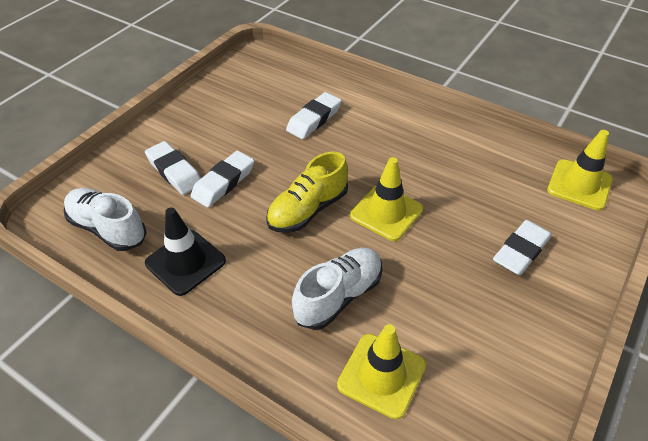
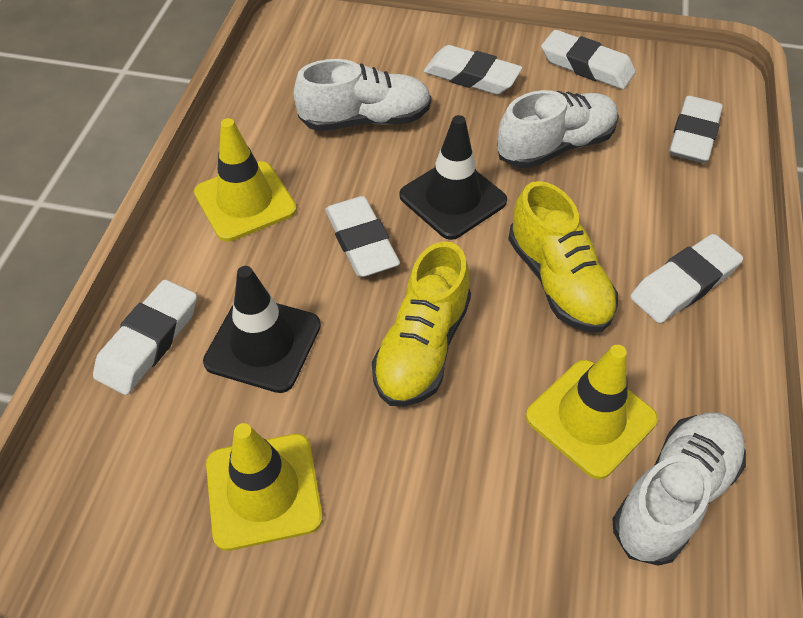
black traffic cone: 1 -> 2
white eraser: 4 -> 6
white shoe: 2 -> 3
yellow shoe: 1 -> 2

